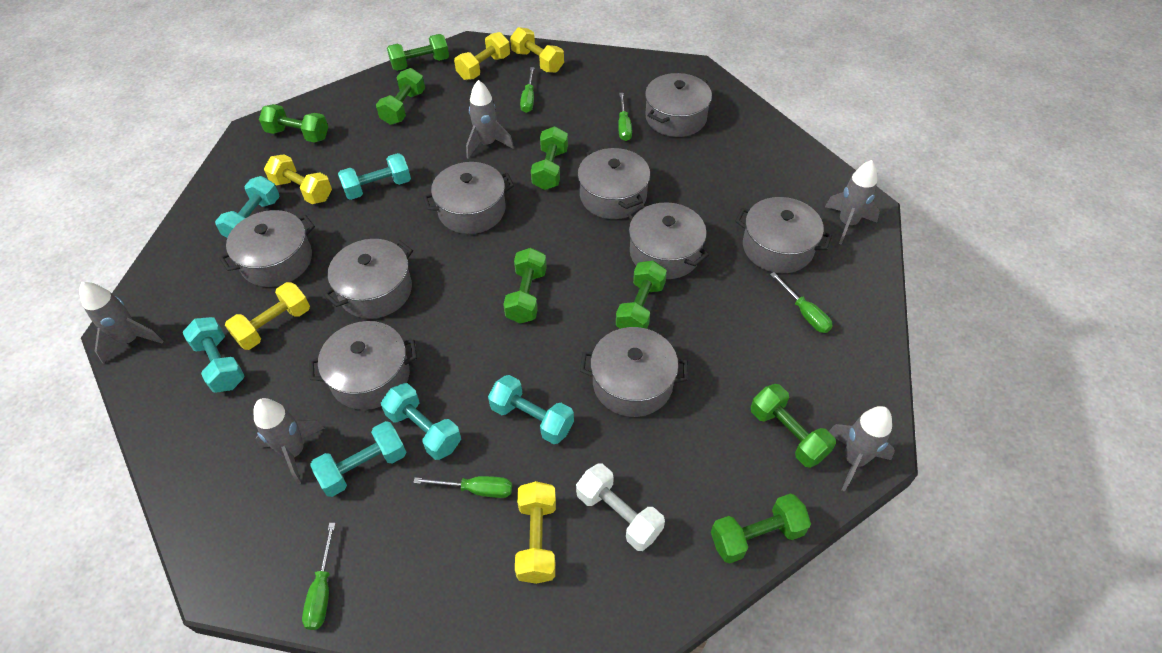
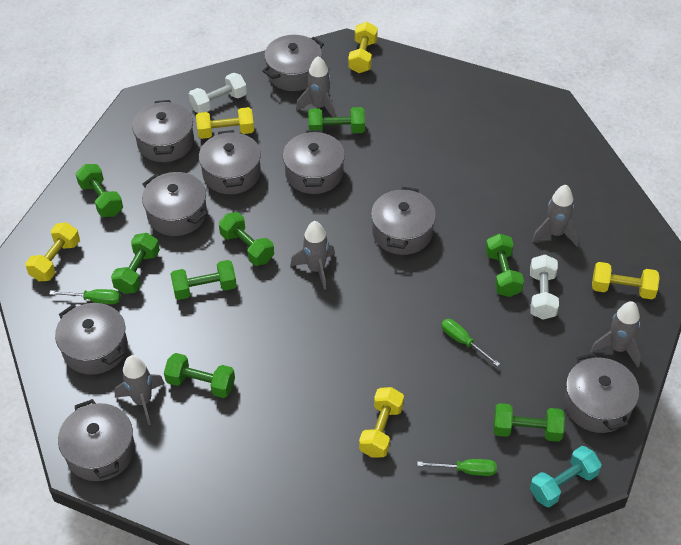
green screwdriver: 5 -> 3
turquoise dumbbell: 6 -> 1
white dumbbell: 1 -> 2

